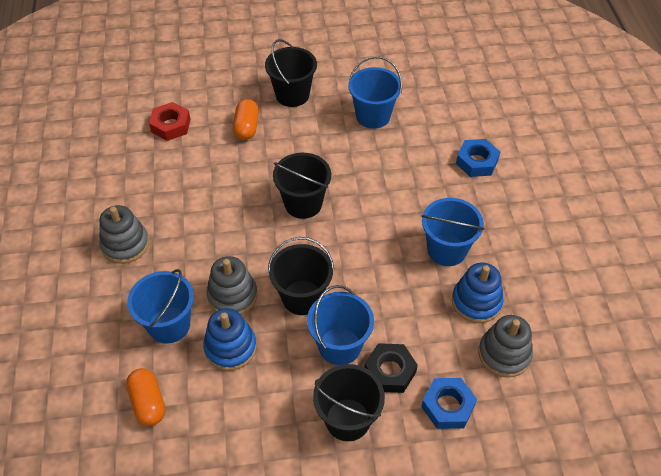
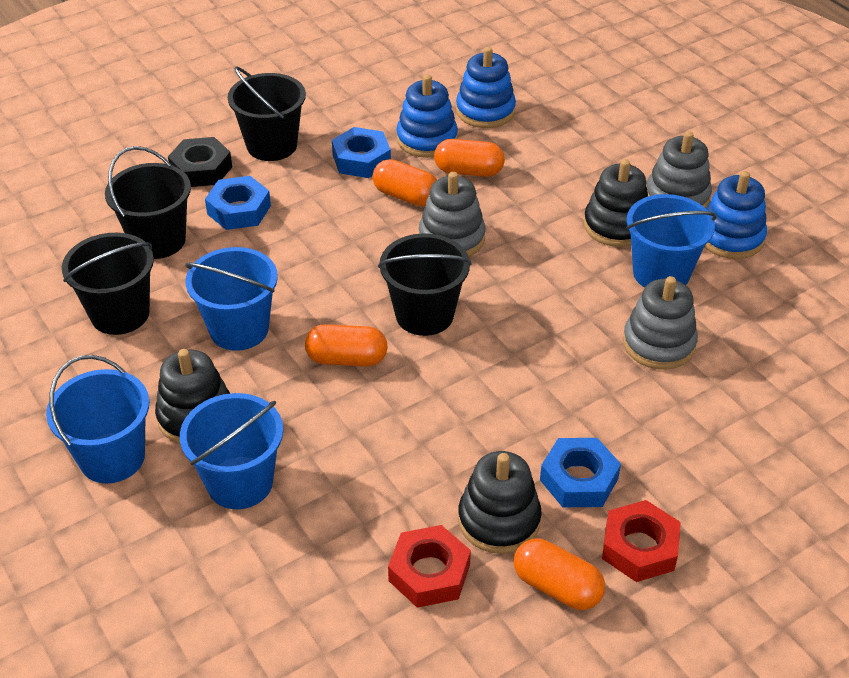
black stacking toy: 0 -> 3
blue nut: 2 -> 3
blue stacking toy: 2 -> 3
orange capsule: 2 -> 4
red nut: 1 -> 2

